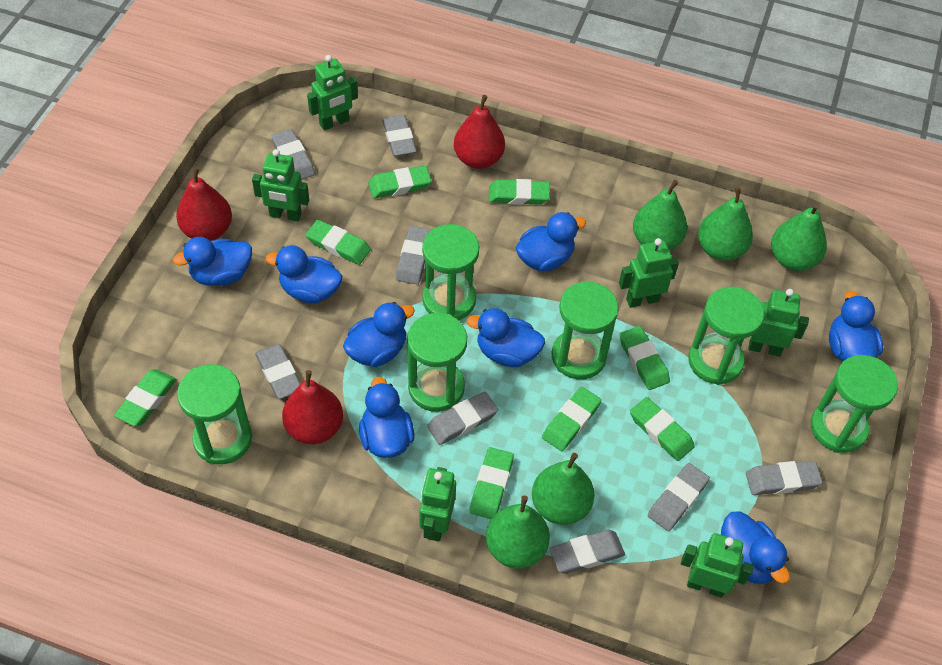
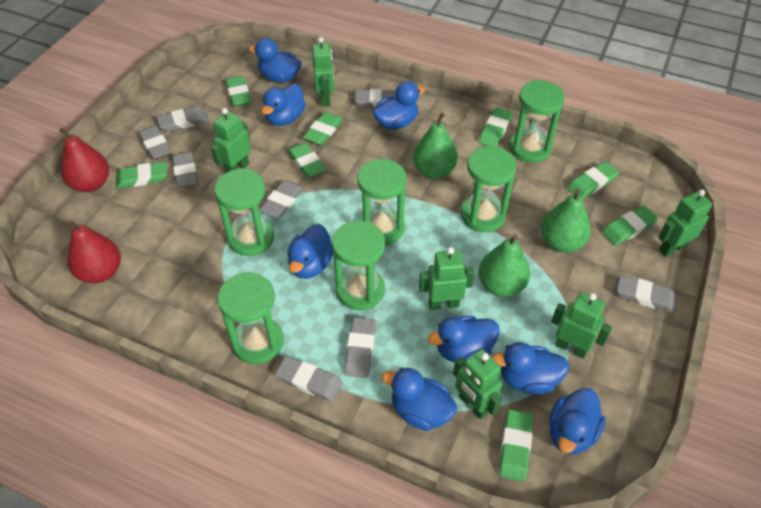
green pear: 5 -> 3
red pear: 3 -> 2

